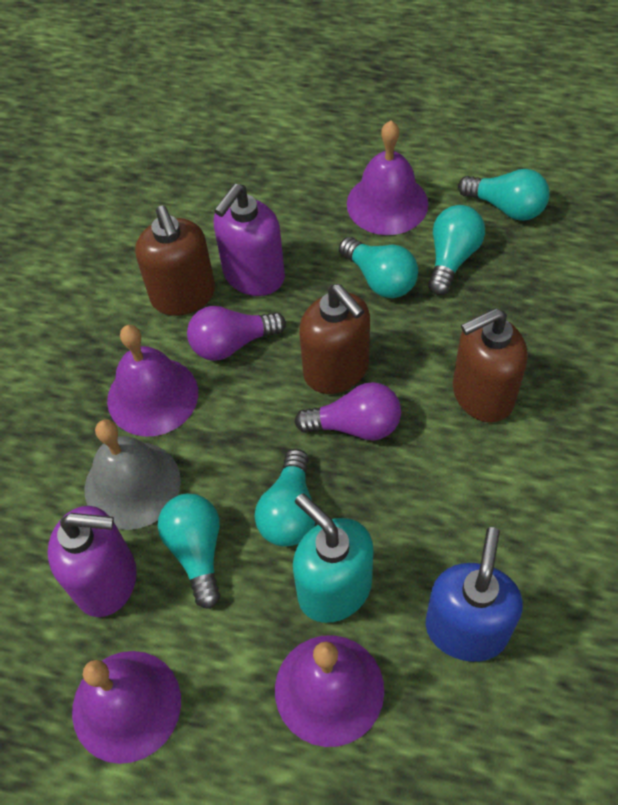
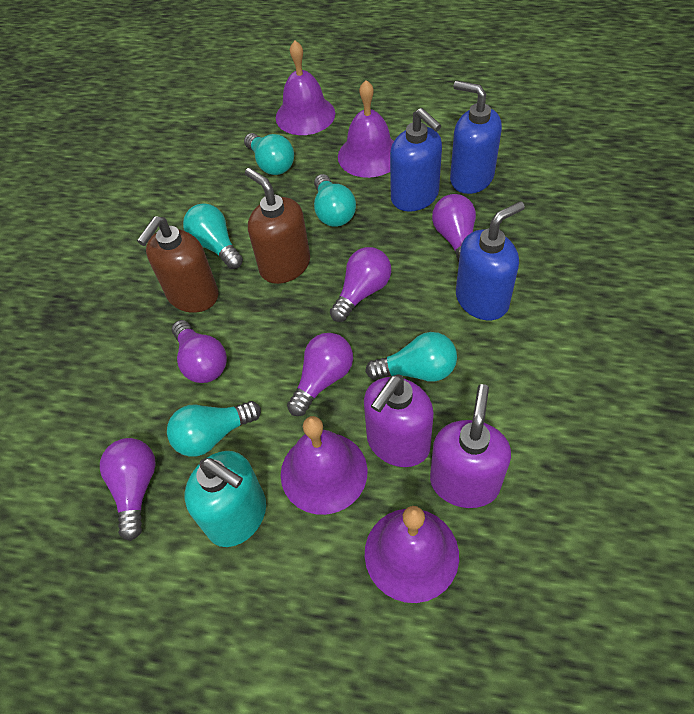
blue soap dispenser: 1 -> 3
brown soap dispenser: 3 -> 2
grey bell: 1 -> 0
purple light bulb: 2 -> 5

